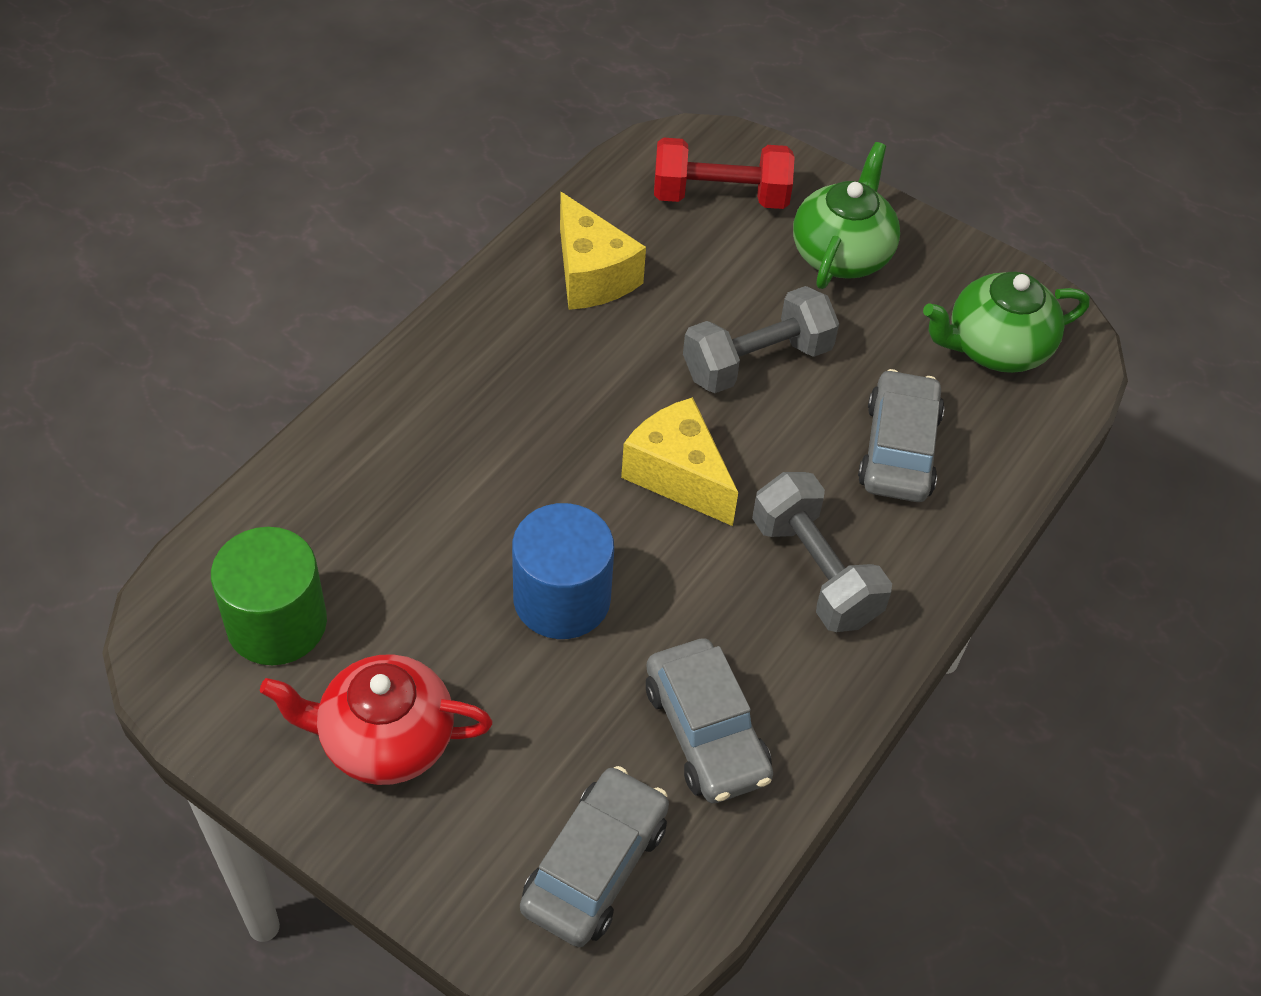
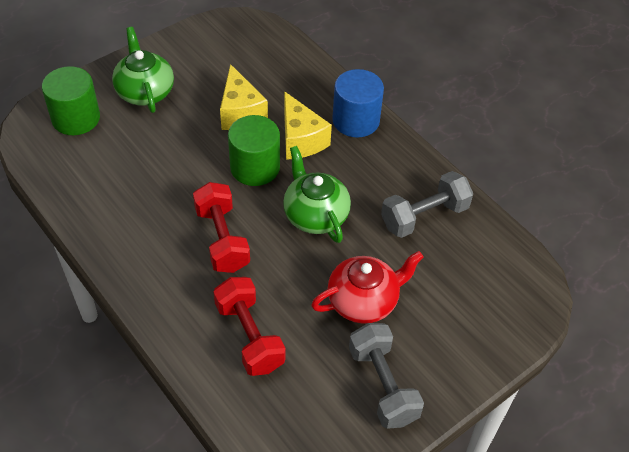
green cylinder: 1 -> 2
grey car: 3 -> 0
red dumbbell: 1 -> 2

